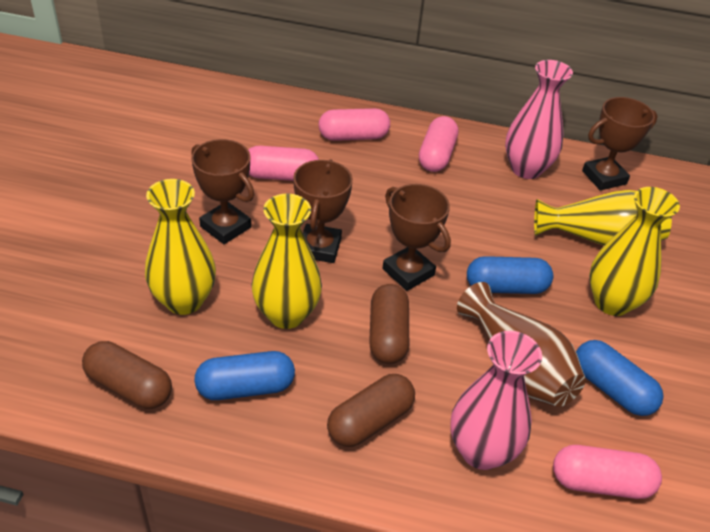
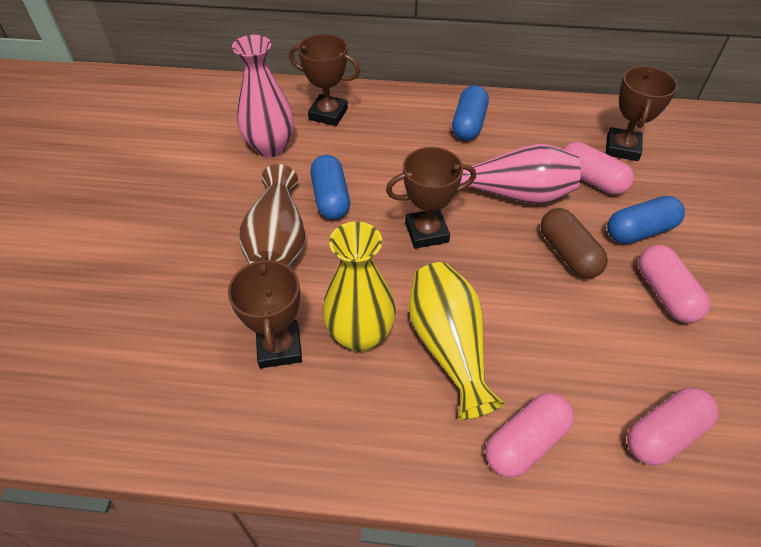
brown capsule: 3 -> 1
yellow vase: 4 -> 2

